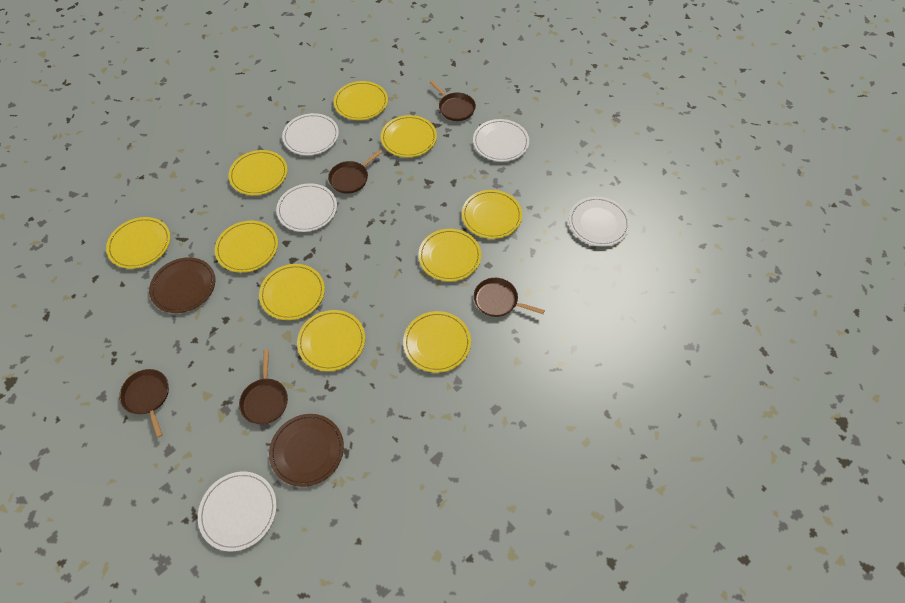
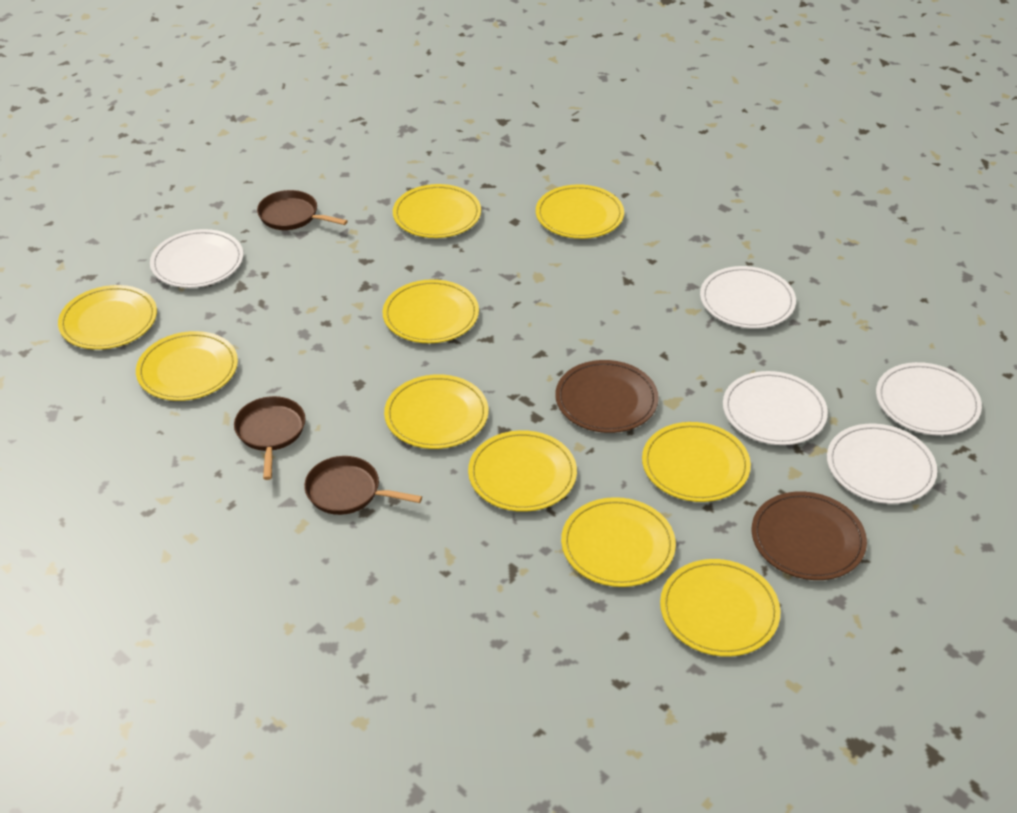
brown pan: 5 -> 3

